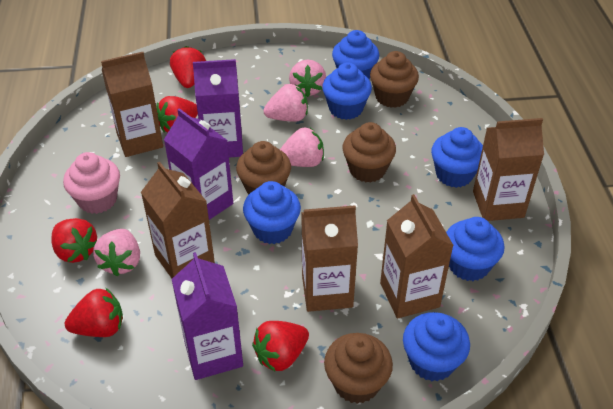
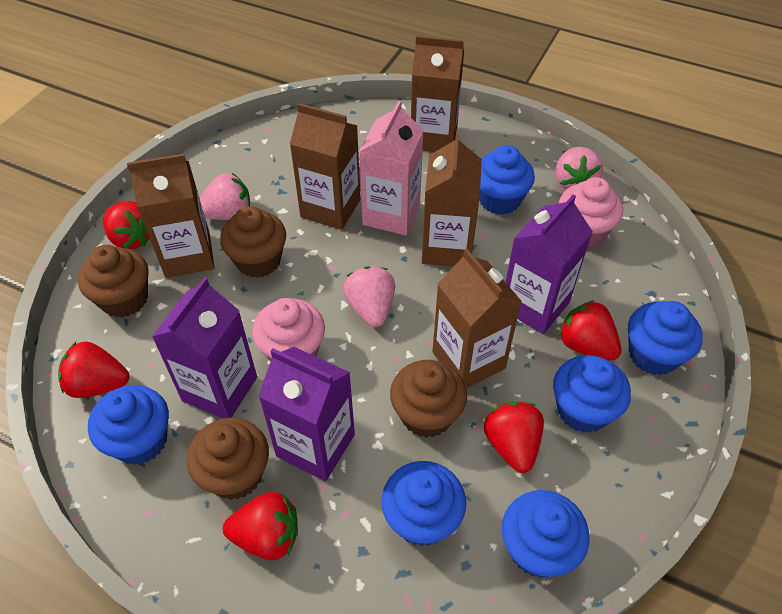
pink carton: 0 -> 1
pink cupcake: 1 -> 2
pink strawberry: 4 -> 3

